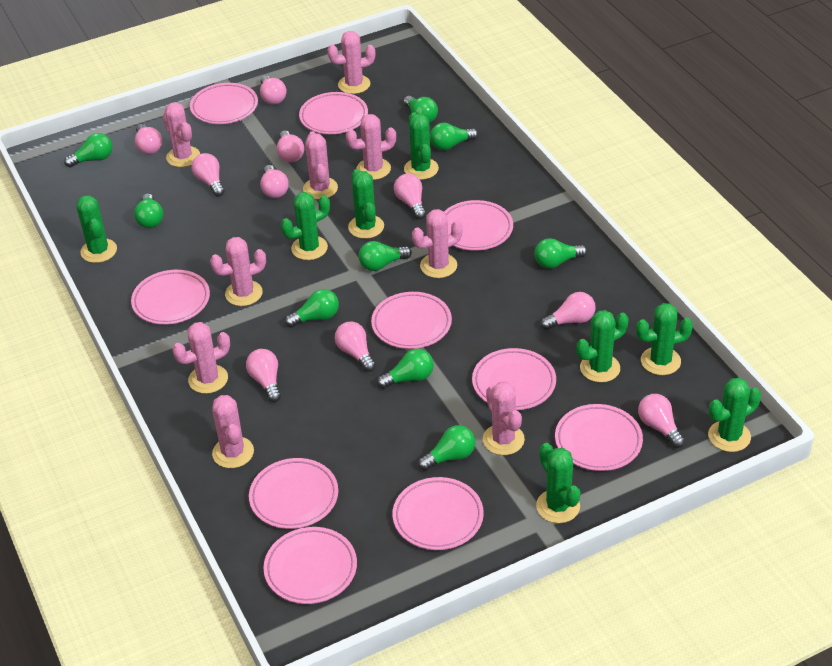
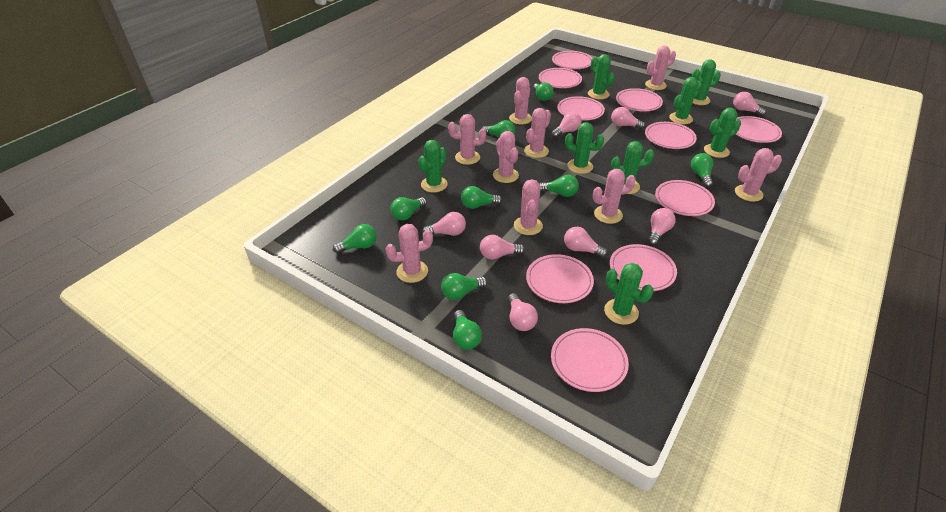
pink light bulb: 10 -> 8

